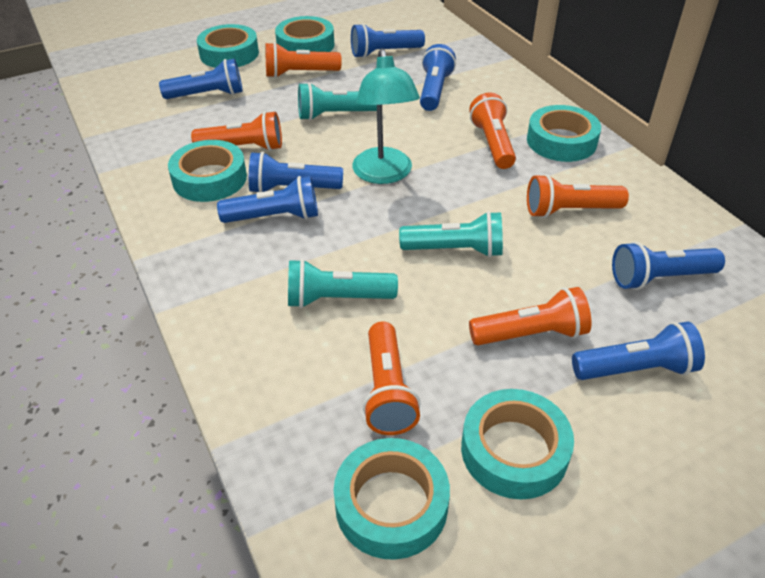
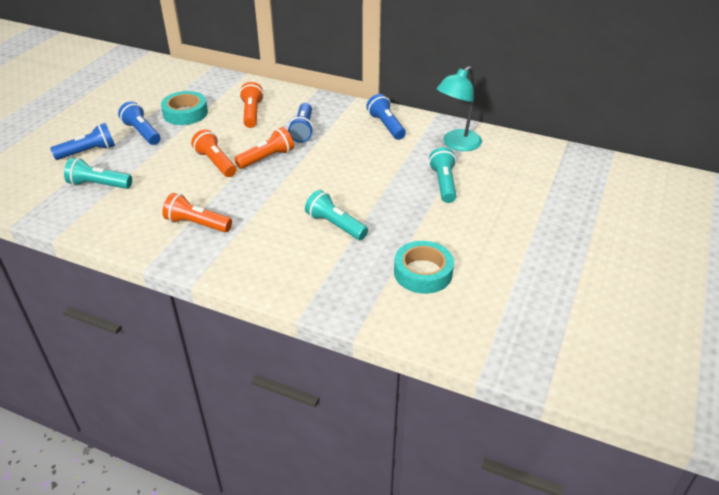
blue flashlight: 7 -> 4
orange flashlight: 6 -> 4
turquoise tape: 6 -> 2

